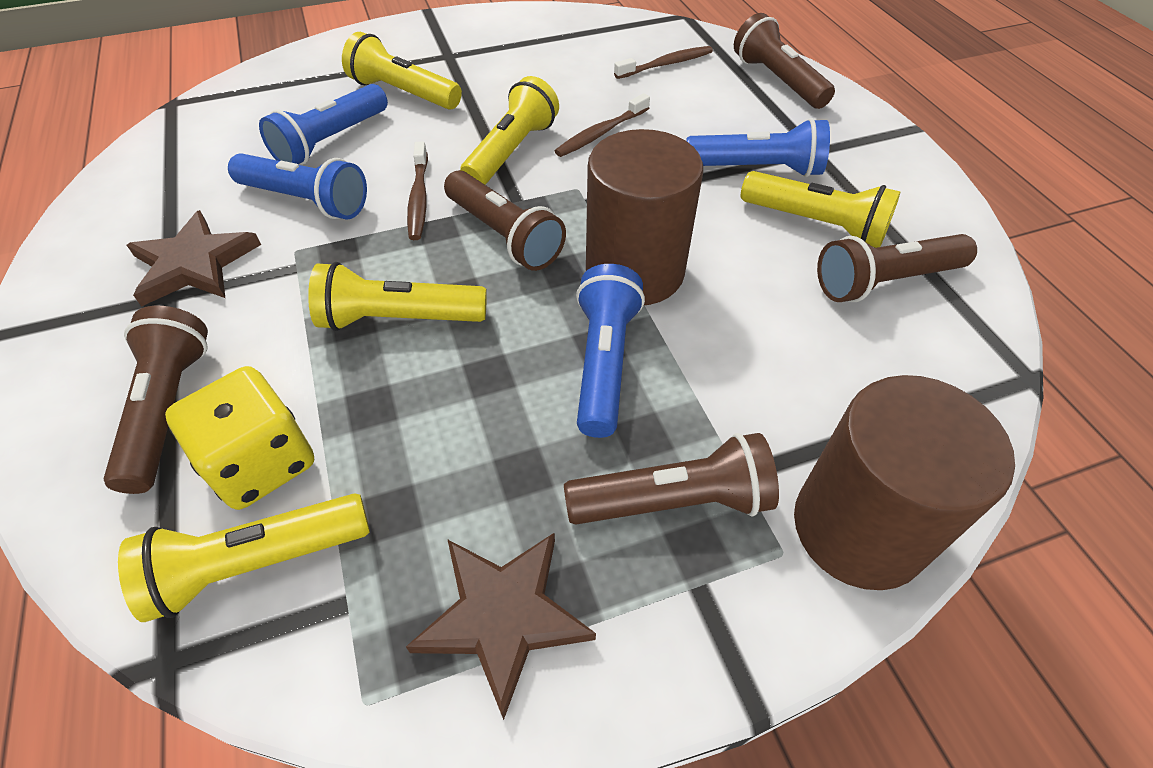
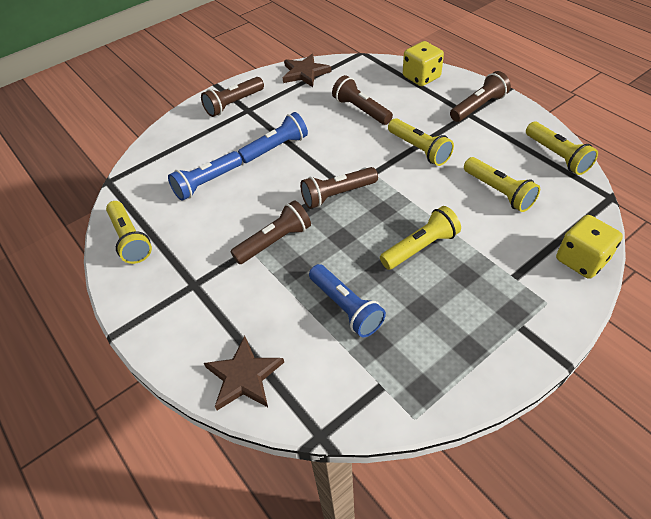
blue flashlight: 4 -> 3
brown cylinder: 2 -> 0
brown toothbrush: 3 -> 0
yellow dice: 1 -> 2

